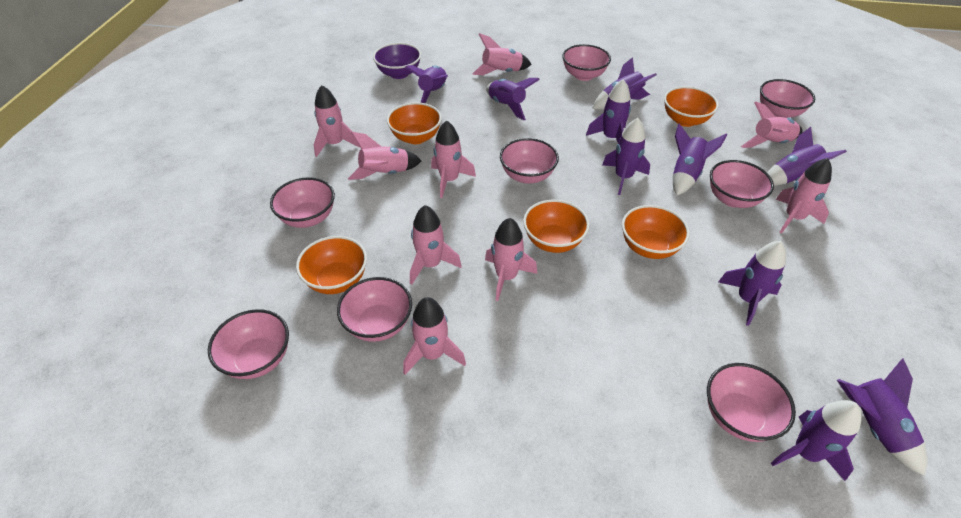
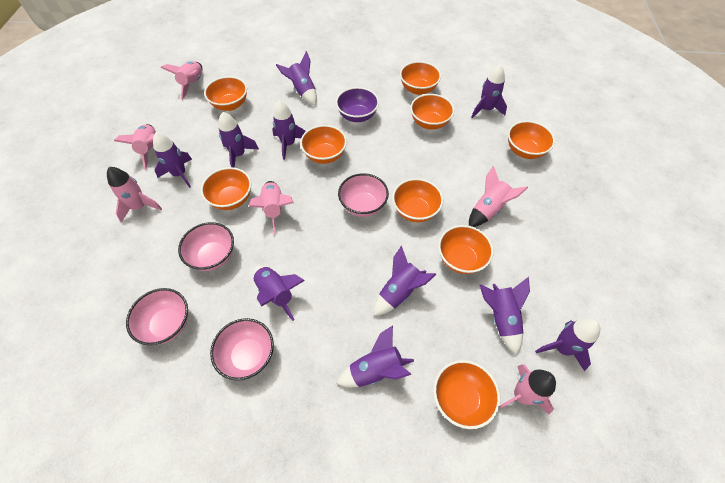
orange bowl: 5 -> 9
pink bowl: 8 -> 4
pink rocket: 9 -> 6

